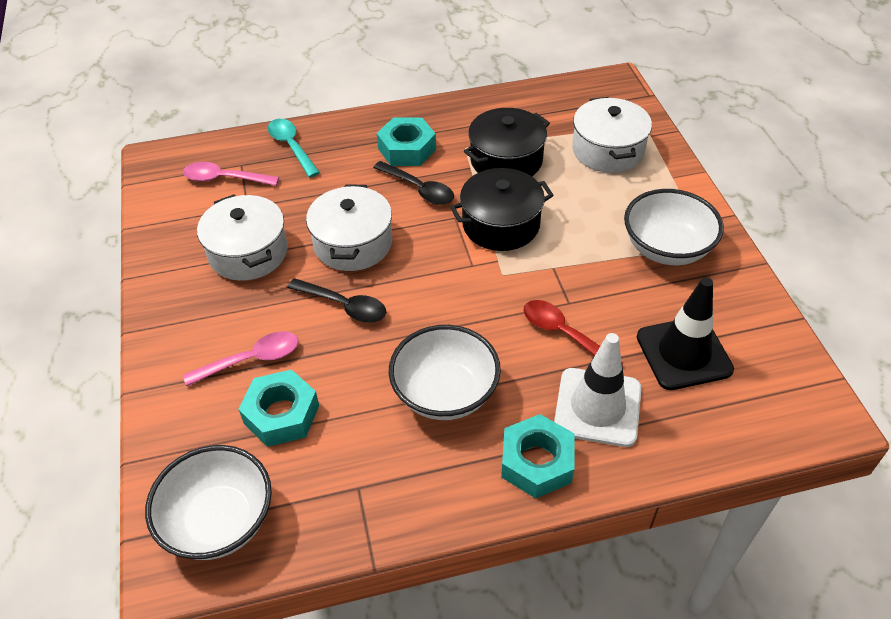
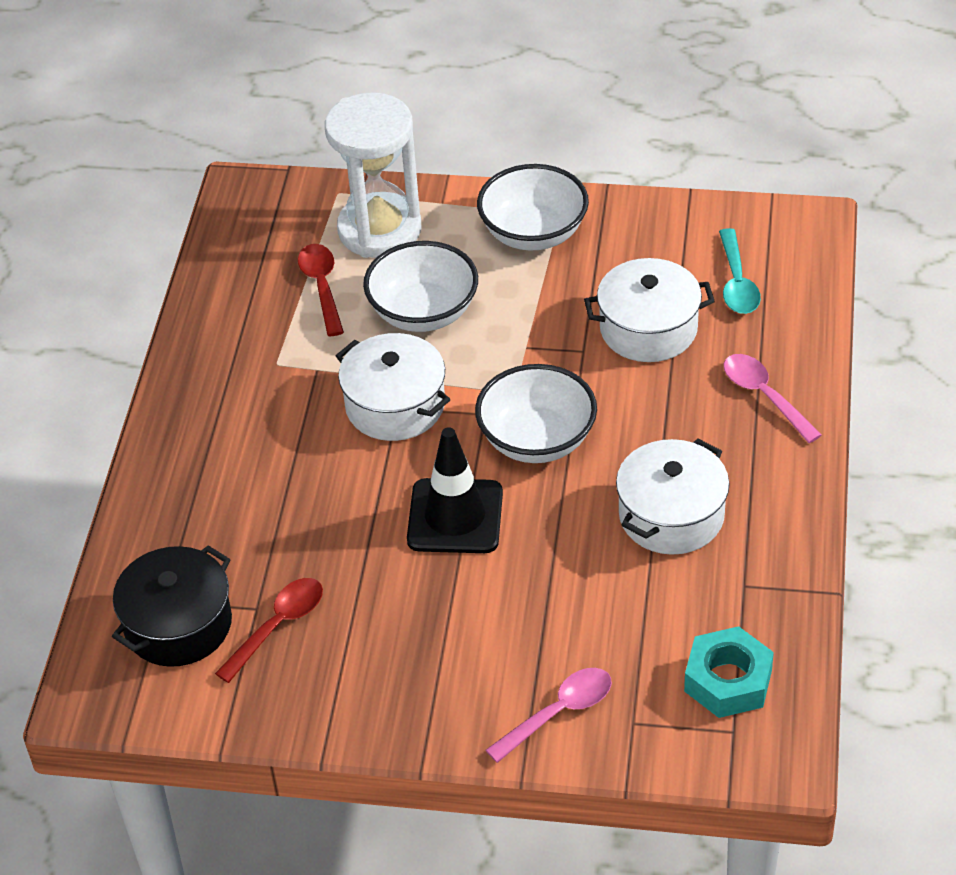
black pot: 2 -> 1
black spoon: 2 -> 0
red spoon: 1 -> 2
turquoise nut: 3 -> 1
white hourglass: 0 -> 1
white traffic cone: 1 -> 0

